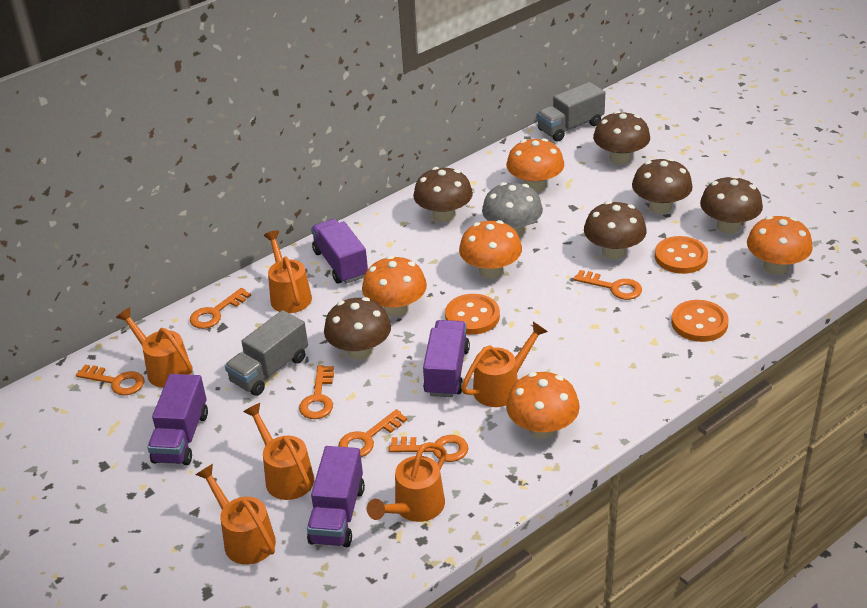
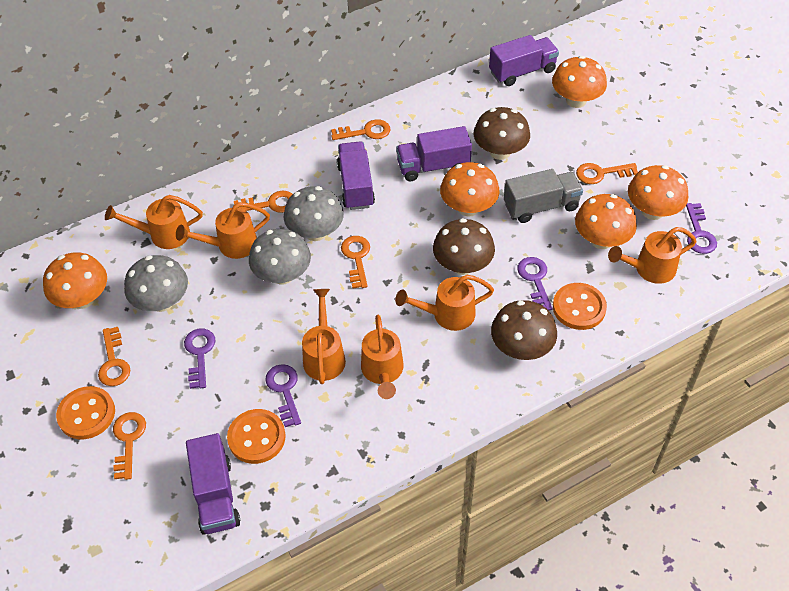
brown mushroom: 6 -> 3
grey mushroom: 1 -> 3
grey truck: 2 -> 1
purple key: 0 -> 4

